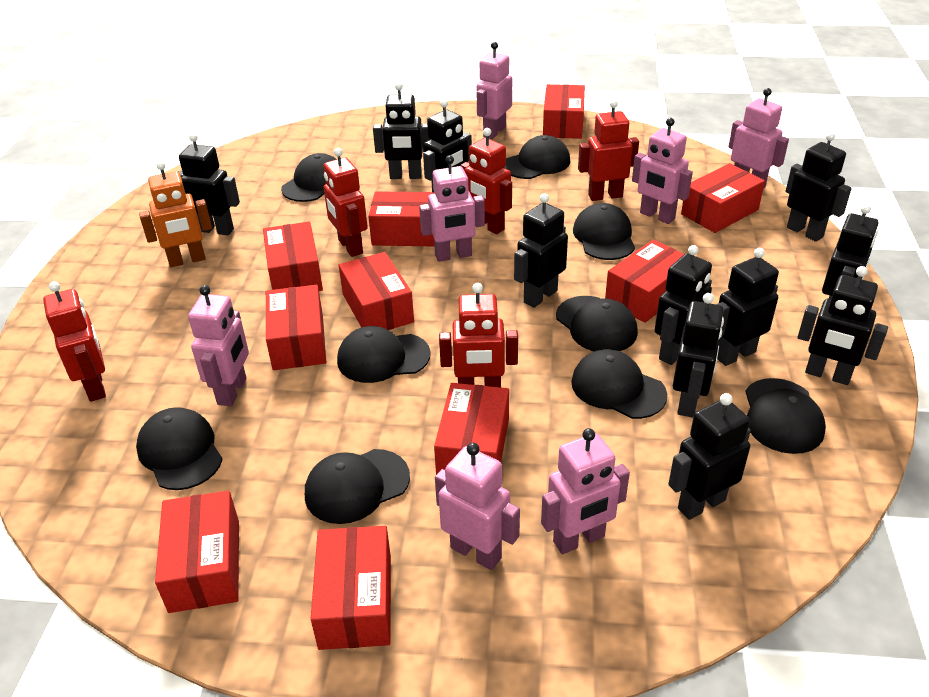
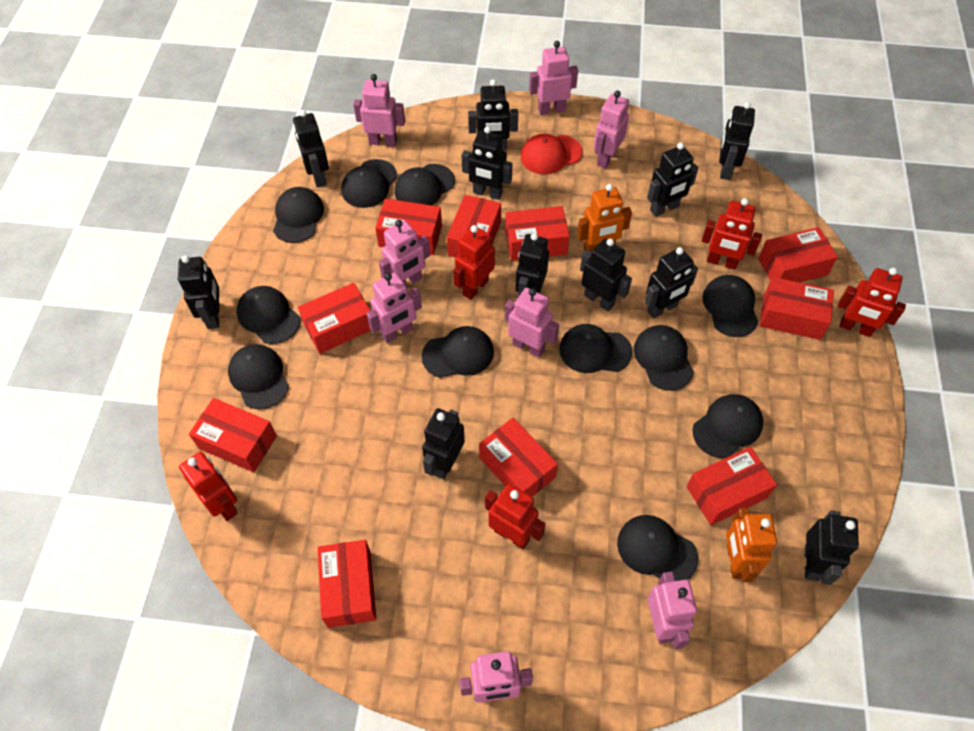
black cap: 9 -> 11
orange robot: 1 -> 2
pink robot: 7 -> 8
red cap: 0 -> 1

